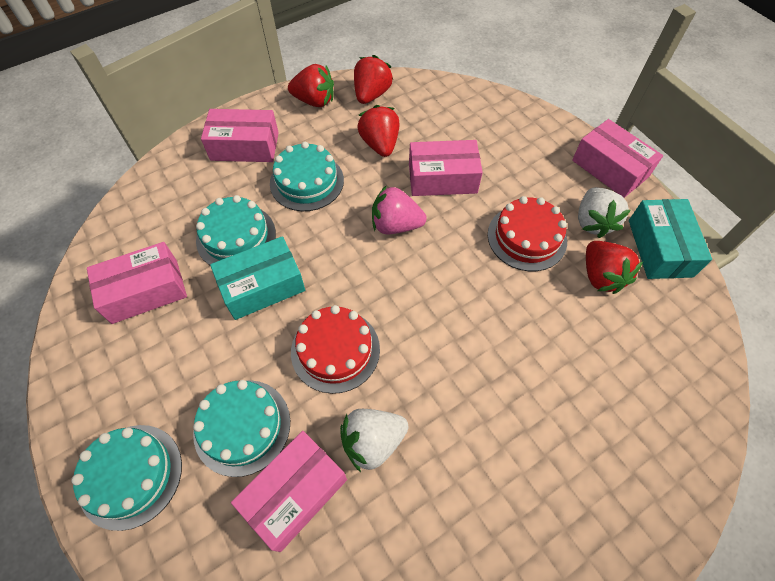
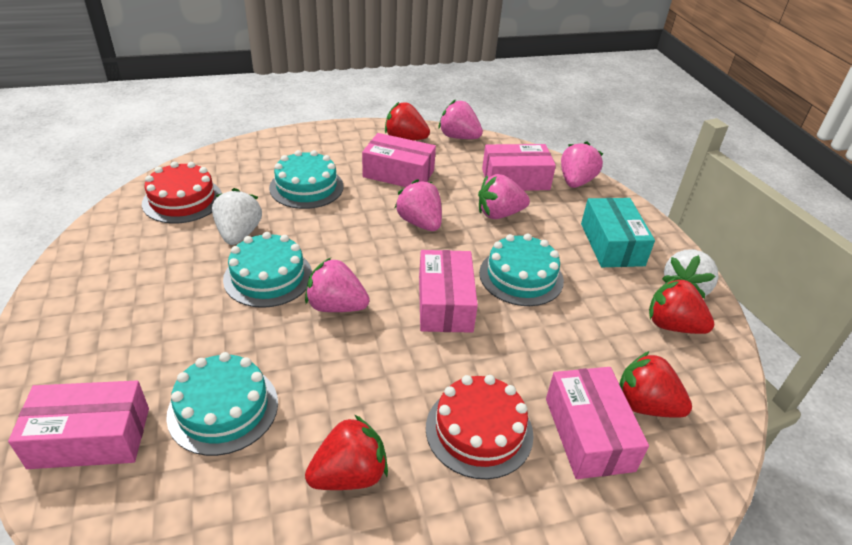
pink strawberry: 1 -> 5
turquoise box: 2 -> 1

